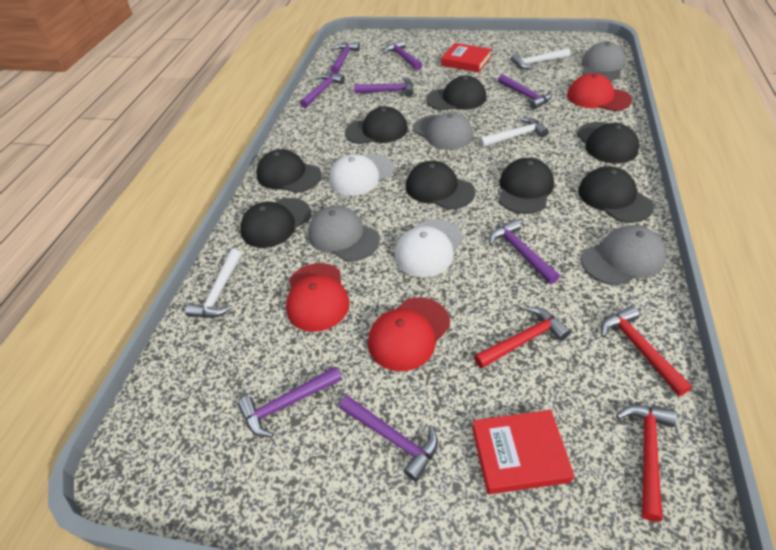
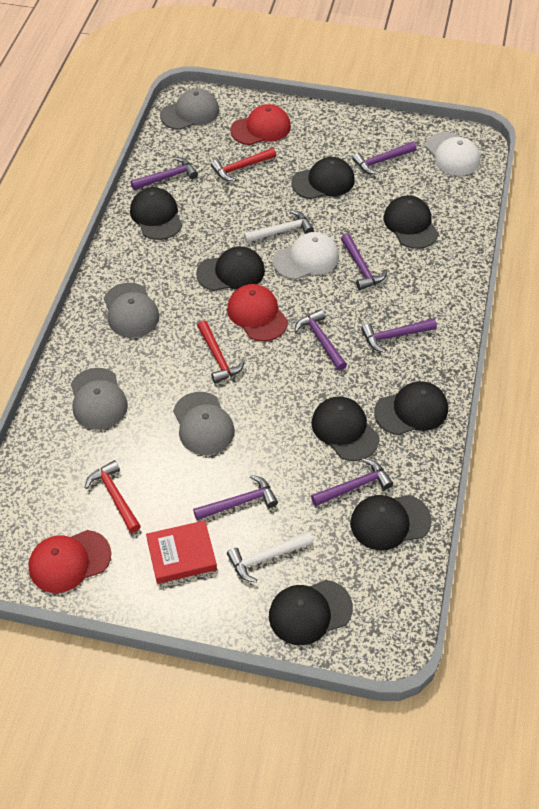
purple hammer: 8 -> 7
red book: 2 -> 1
white hammer: 3 -> 2

